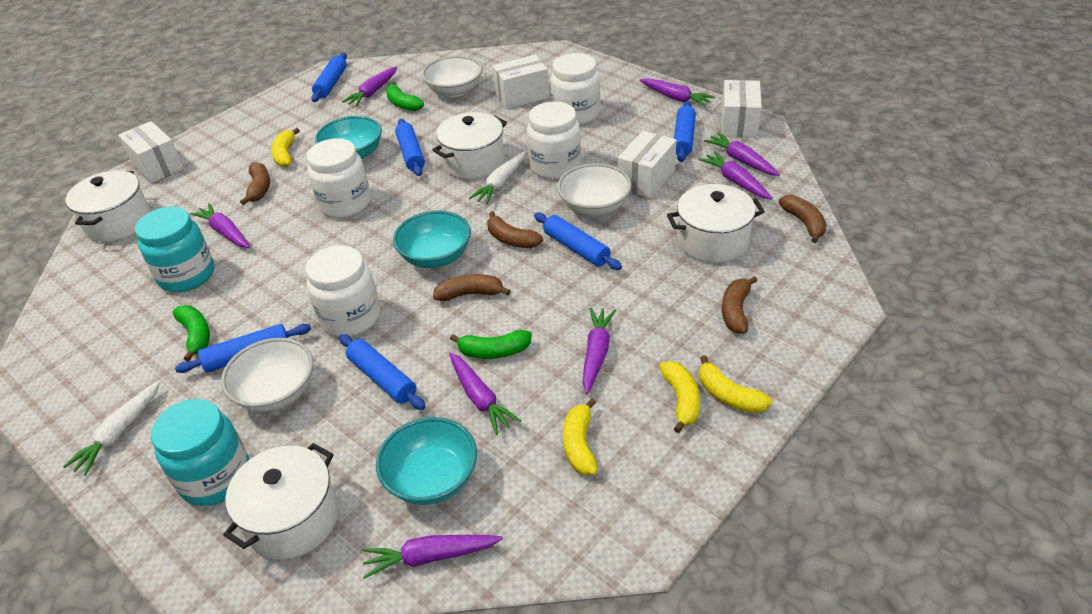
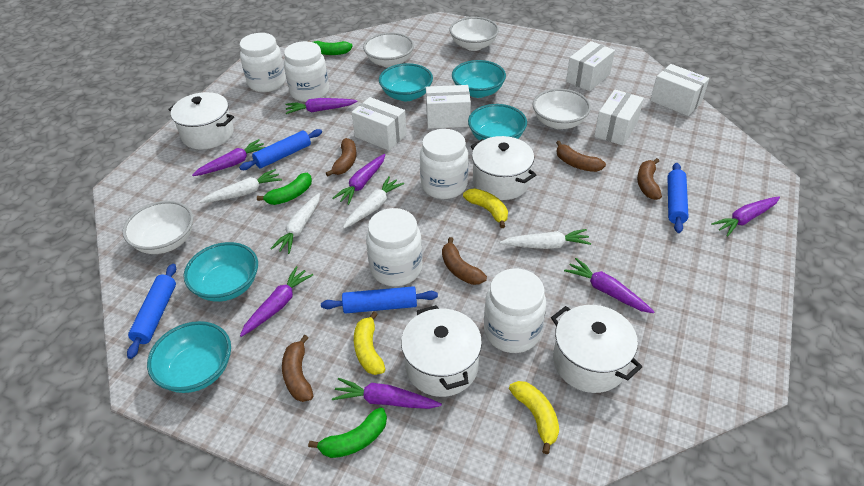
blue rolling pin: 6 -> 4
purple carrot: 8 -> 7
turquoise bowl: 3 -> 5
turquoise jar: 2 -> 0
white bowl: 3 -> 4
white box: 4 -> 5
white carrot: 2 -> 4
white jar: 4 -> 5
yellow banana: 4 -> 3

